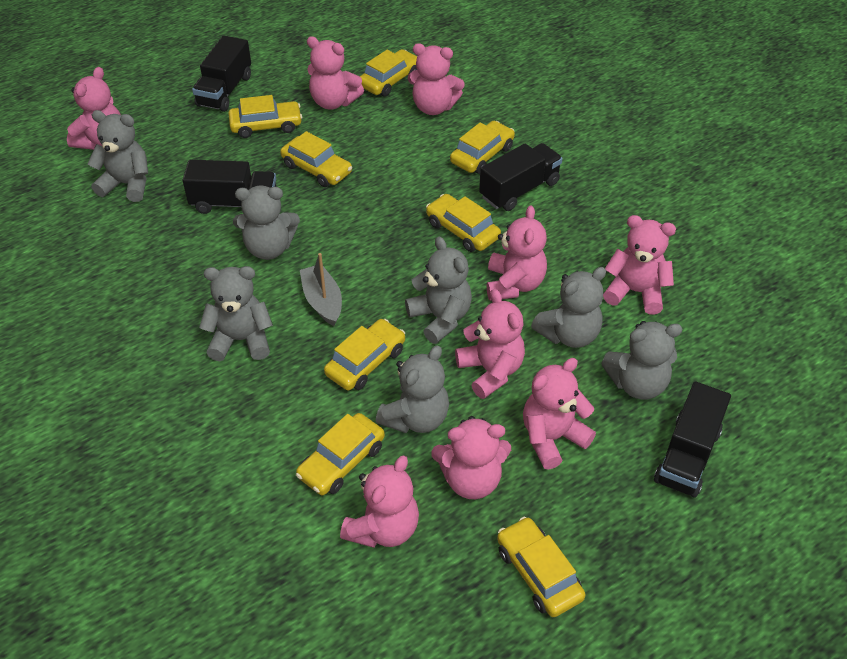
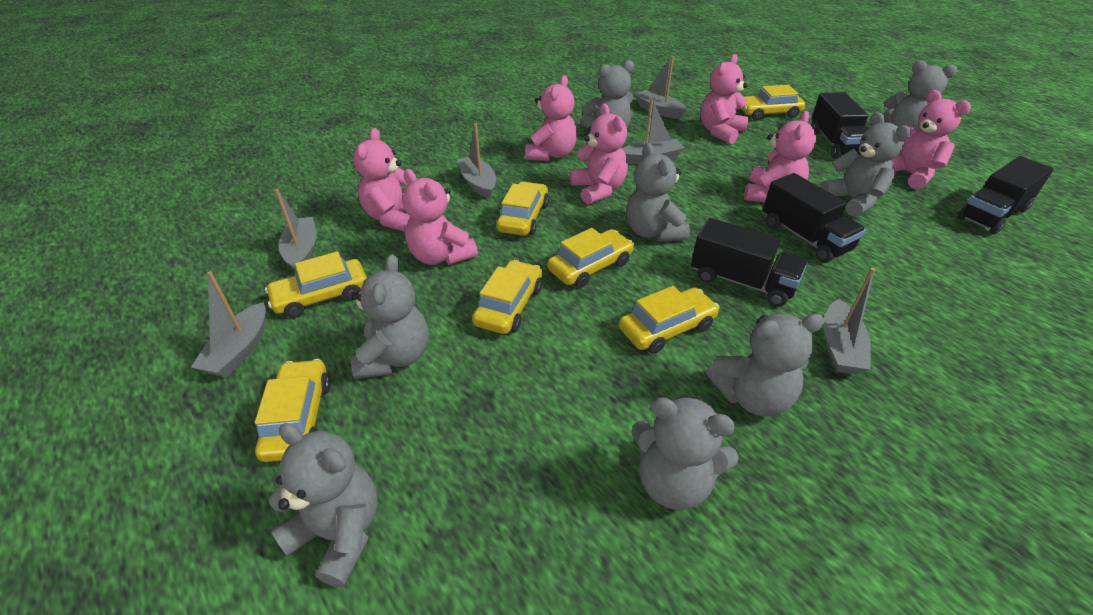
grey boat: 1 -> 6
grey teddy bear: 7 -> 8
pink teddy bear: 9 -> 7
yellow car: 8 -> 7

